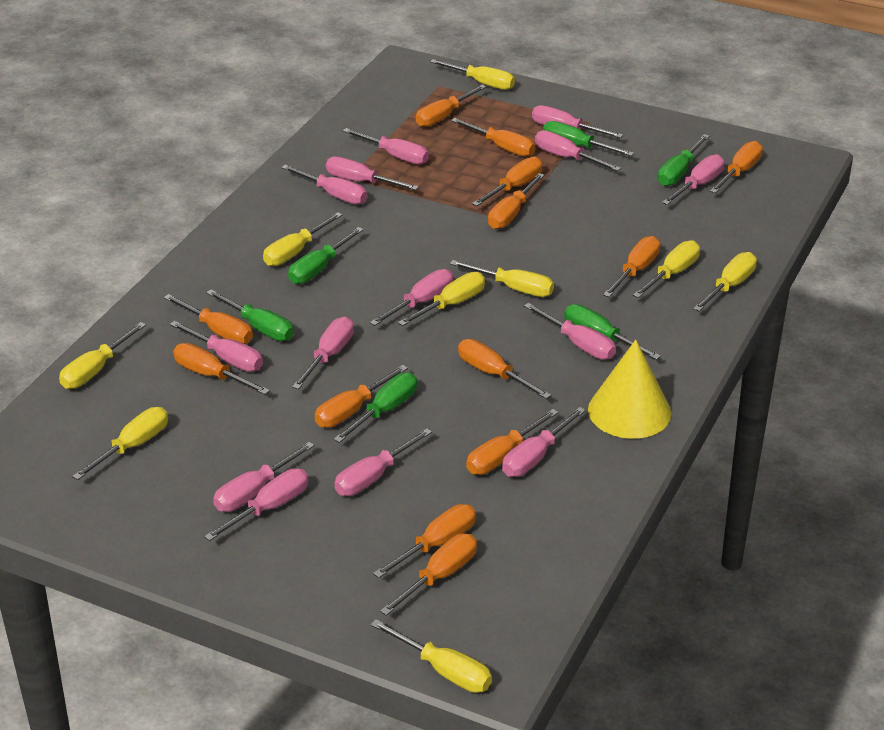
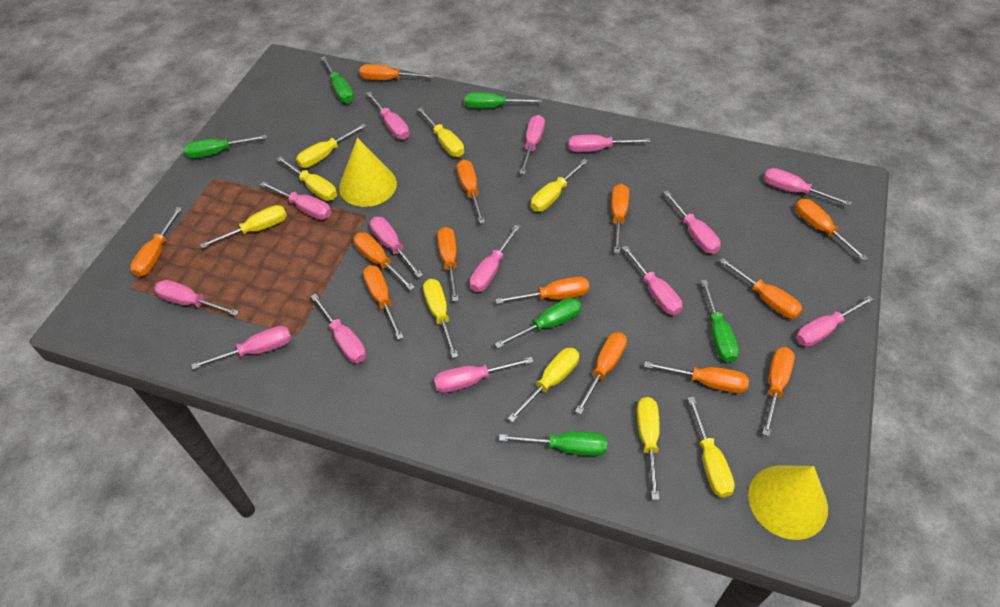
yellow cone: 1 -> 2

